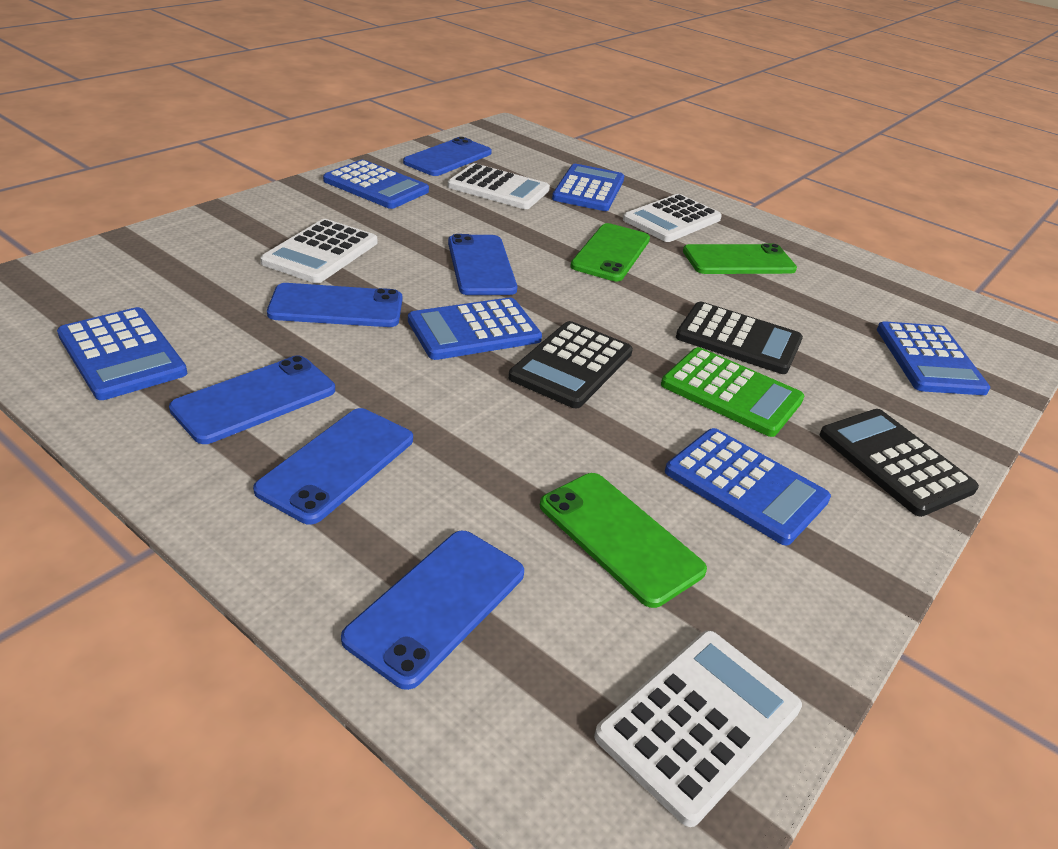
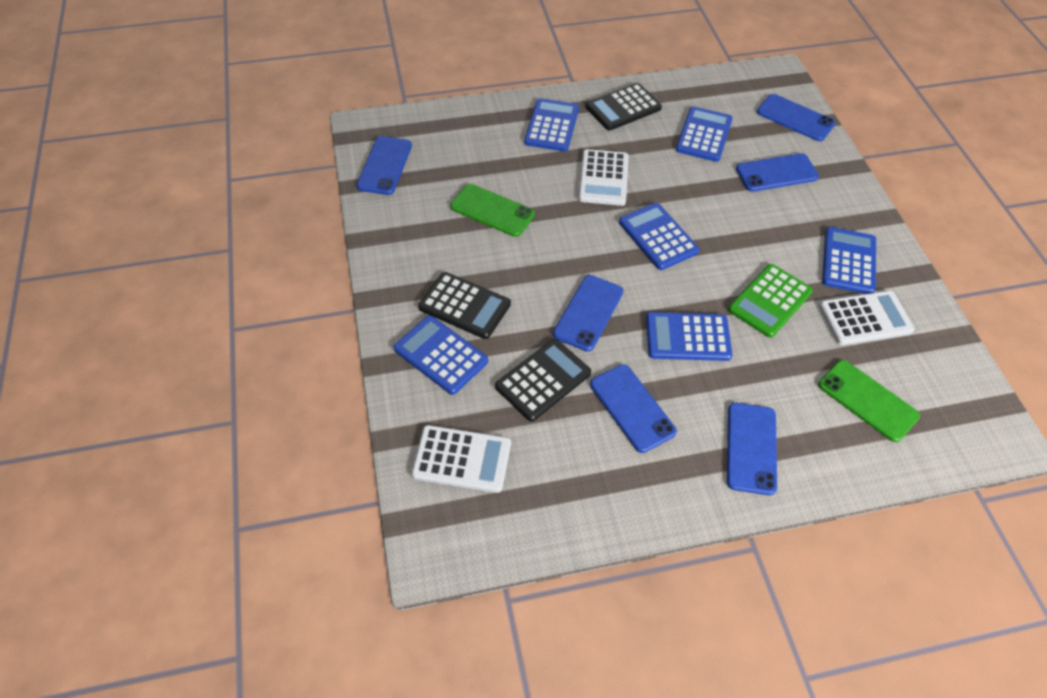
green phone: 3 -> 2
white calculator: 4 -> 3

